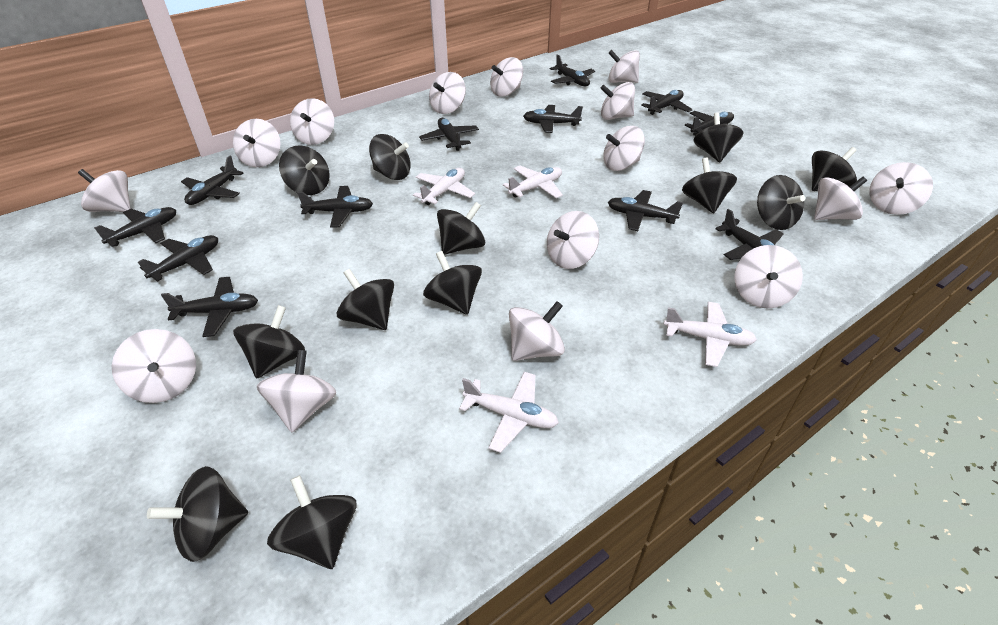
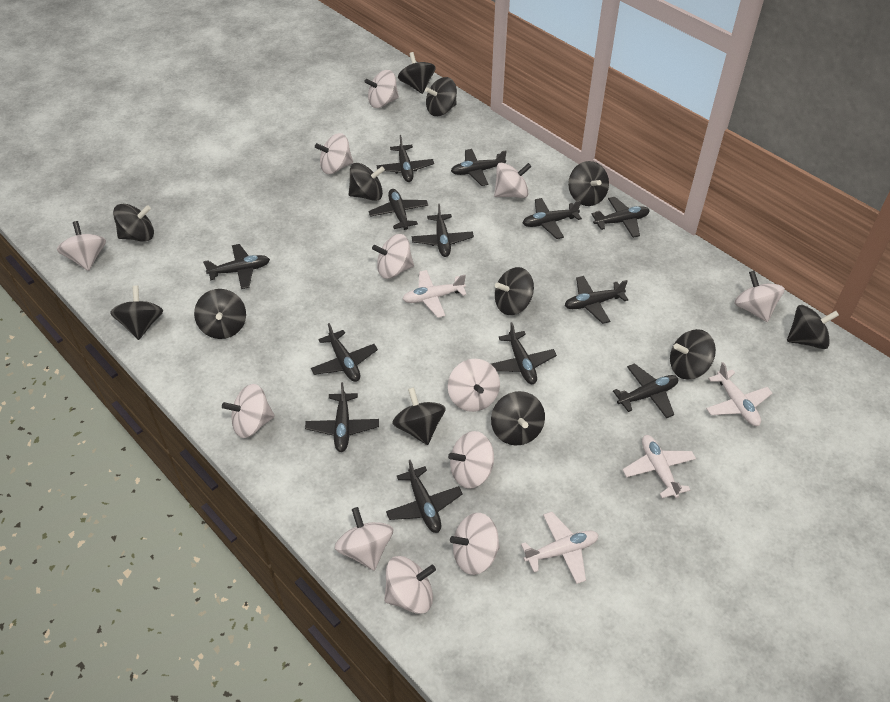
black plane: 12 -> 13
white spinning top: 15 -> 12

